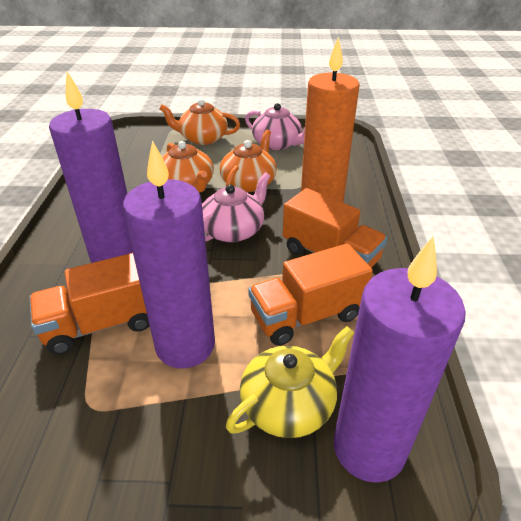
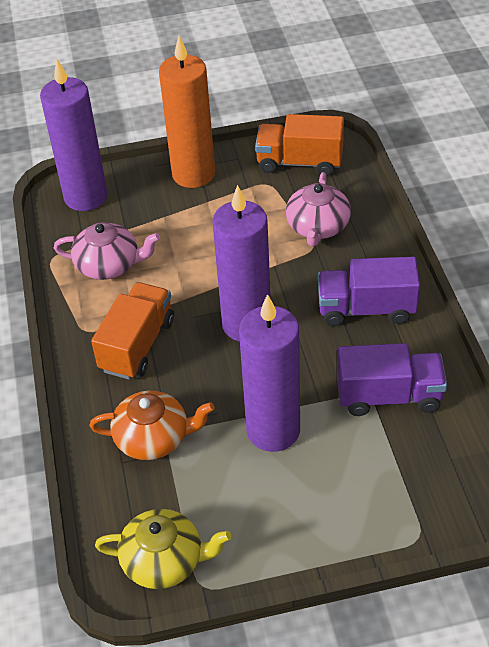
orange teapot: 3 -> 1
orange truck: 3 -> 2
purple truck: 0 -> 2

